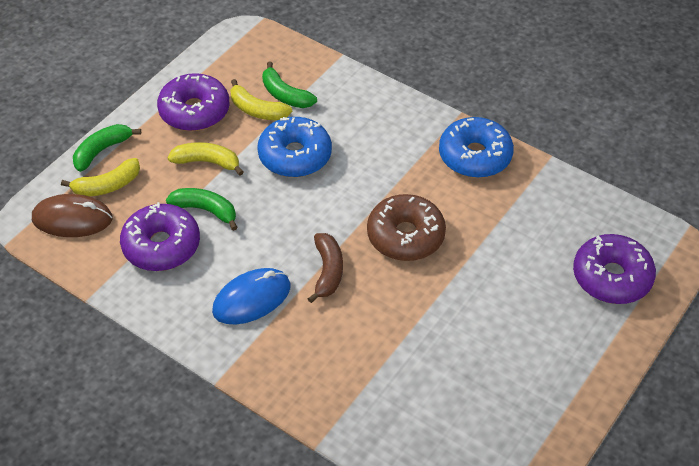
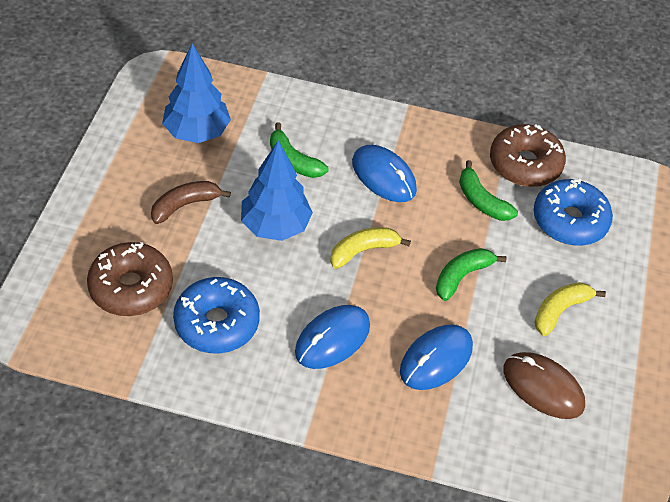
blue mouse: 1 -> 3
blue tree: 0 -> 2
brown donut: 1 -> 2
purple donut: 3 -> 0
yellow banana: 3 -> 2

